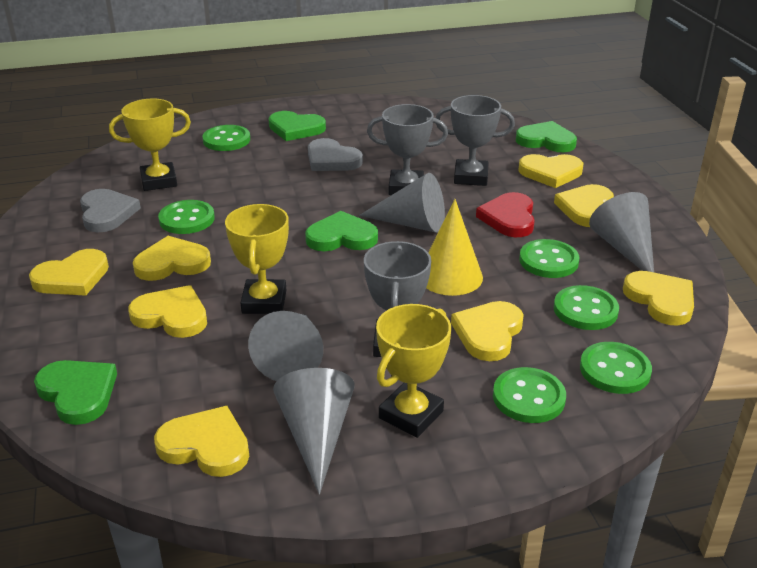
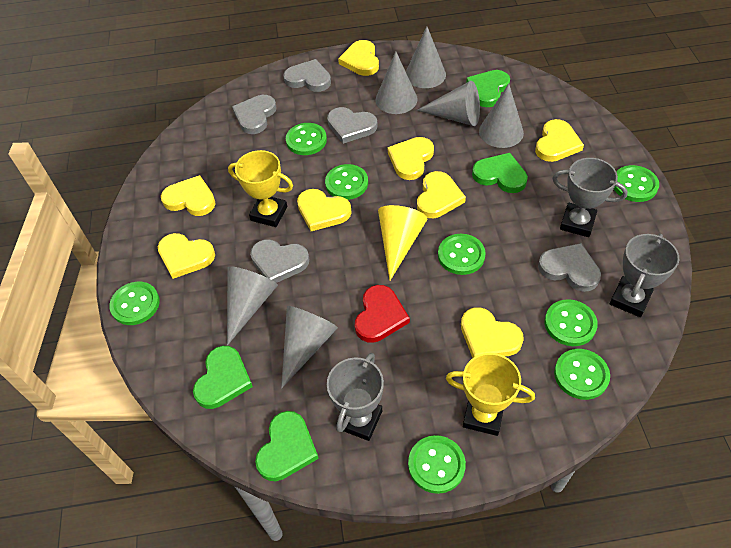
green button: 6 -> 8
grey cone: 4 -> 6
grey heart: 2 -> 5
yellow trophy: 3 -> 2

